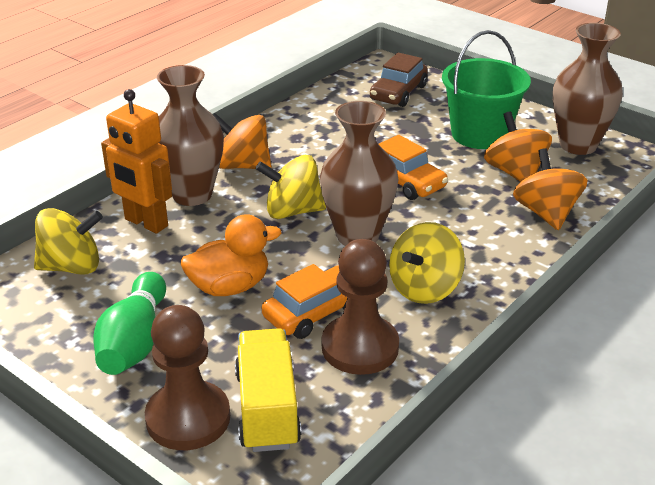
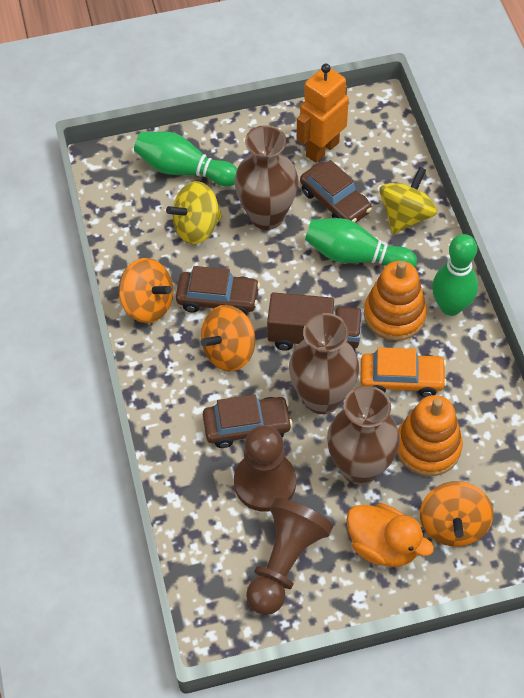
brown car: 1 -> 3
brown truck: 0 -> 1
green bowling pin: 1 -> 3
green bucket: 1 -> 0
orange car: 2 -> 1
orange stacking toy: 0 -> 2
yellow spinning top: 3 -> 2
yellow truck: 1 -> 0

